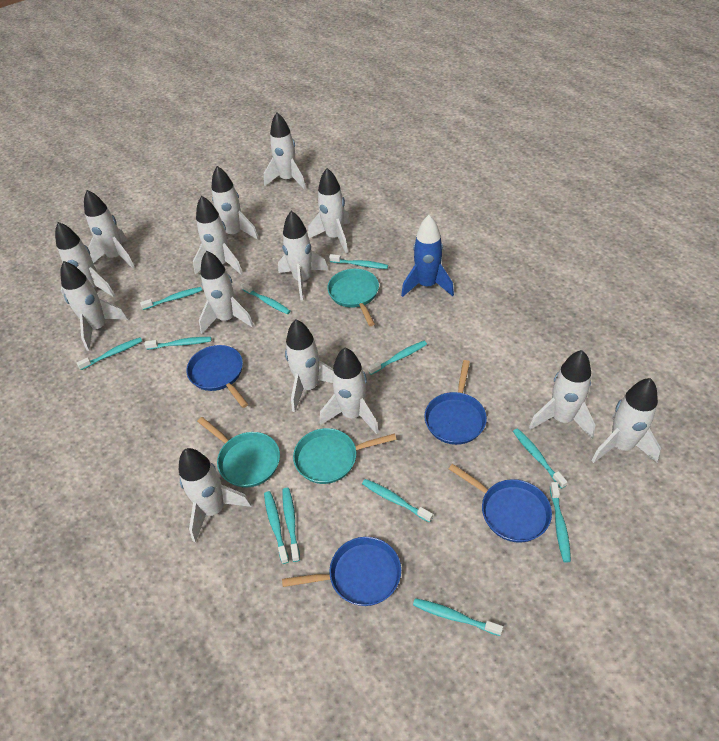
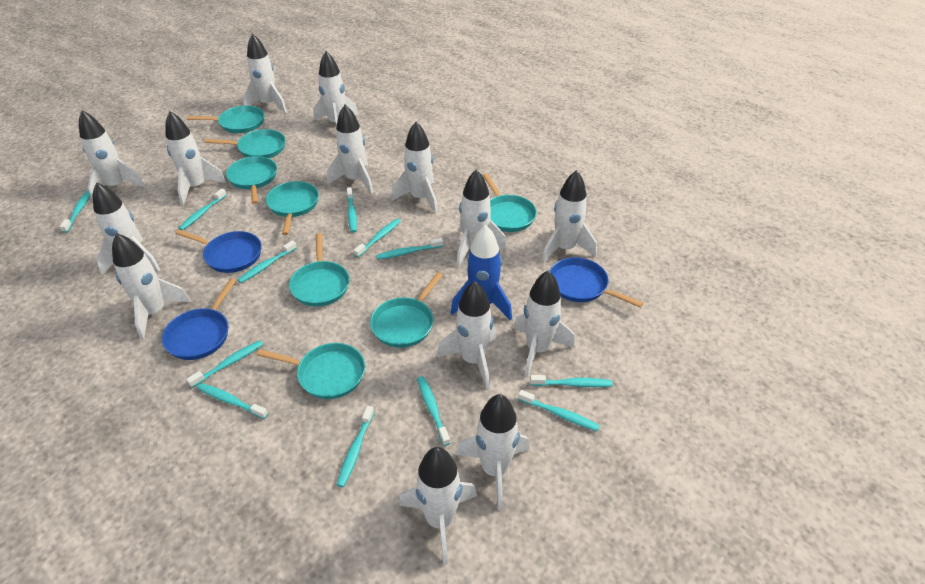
blue pan: 4 -> 3
turquoise pan: 3 -> 8

